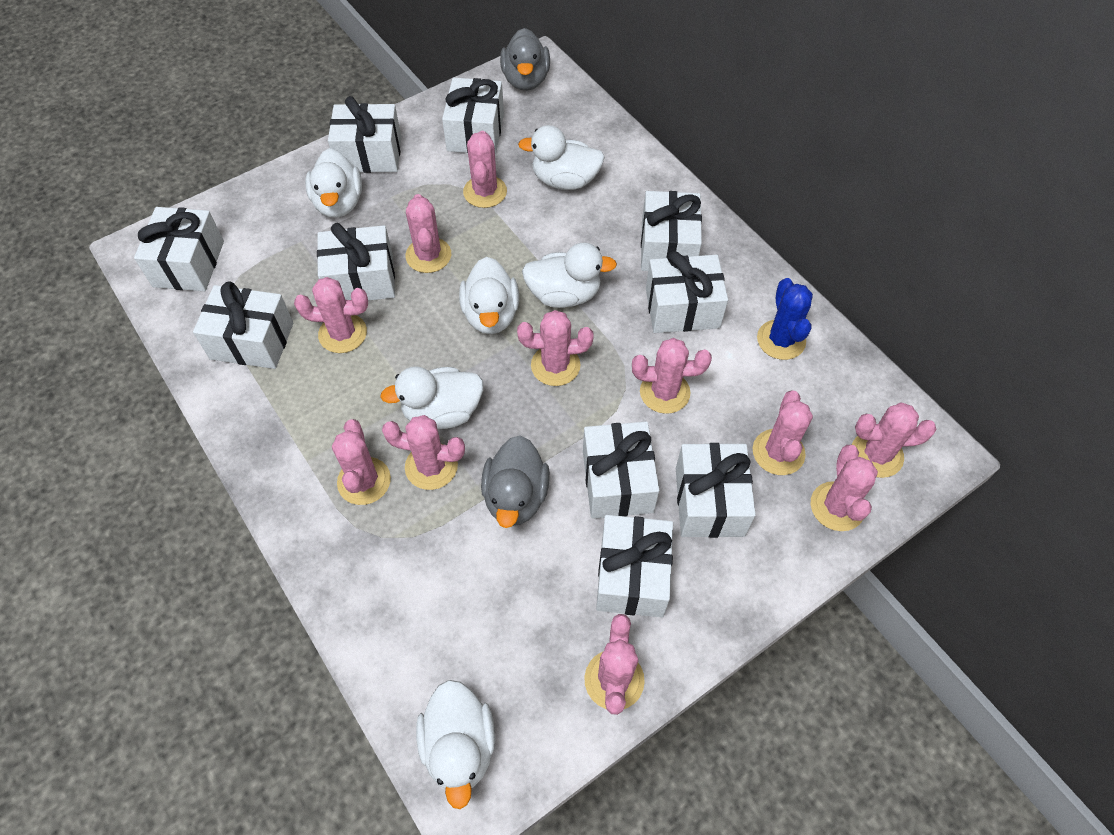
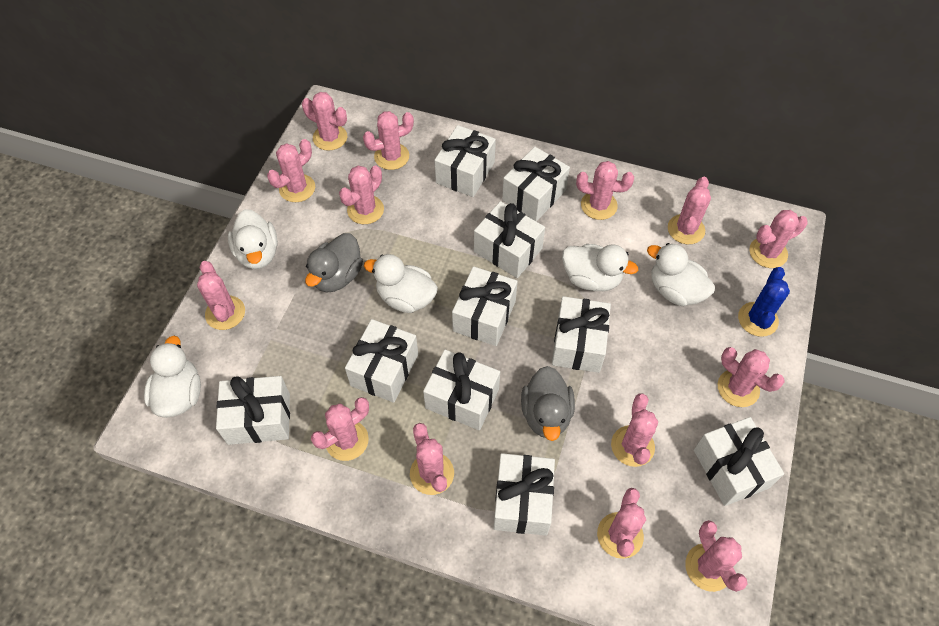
pink cactus: 11 -> 14
white duck: 6 -> 5

